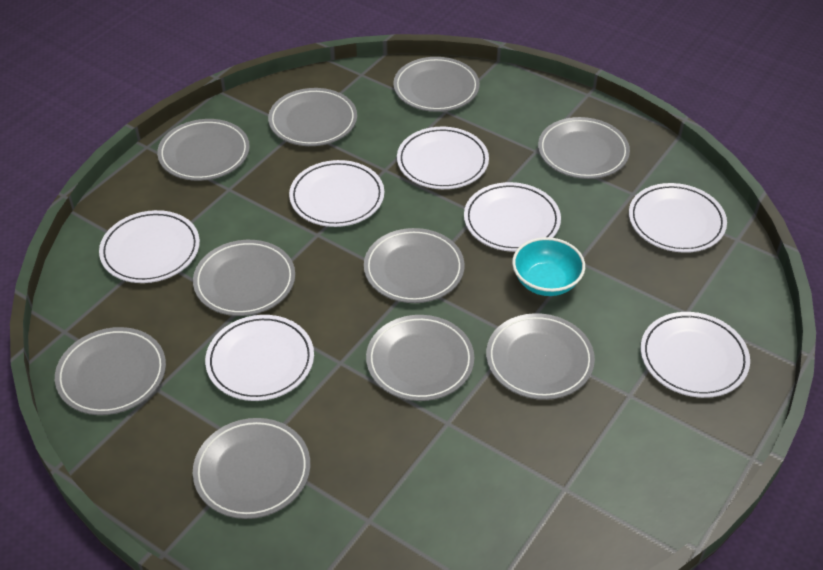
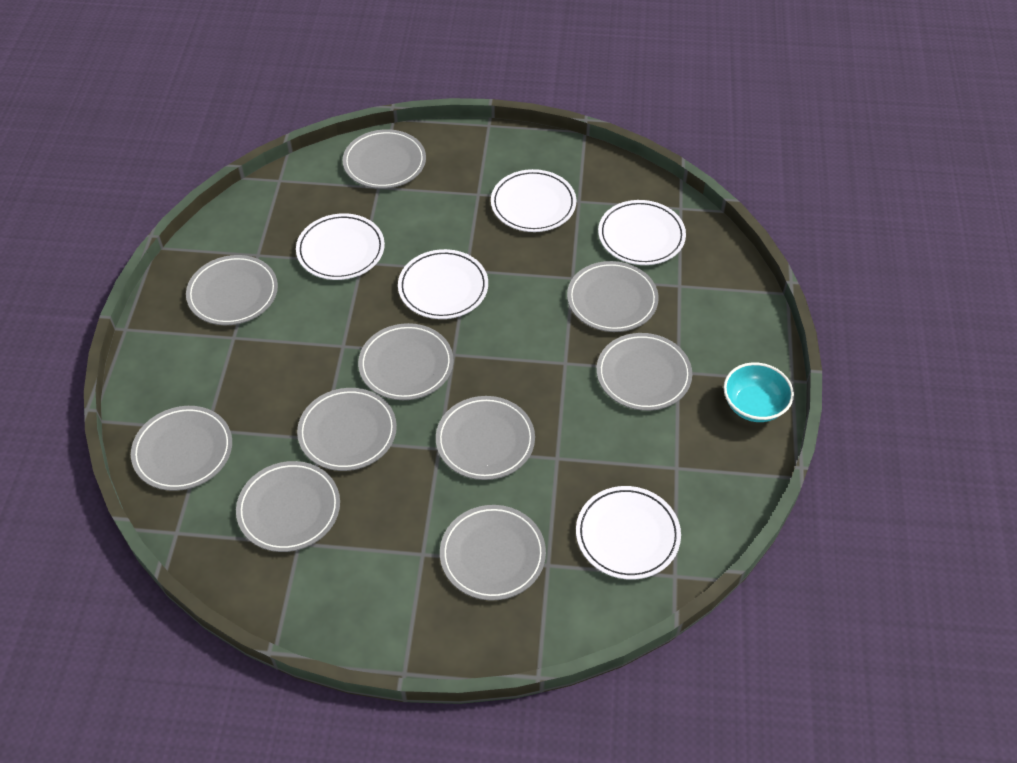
white plate: 7 -> 5

